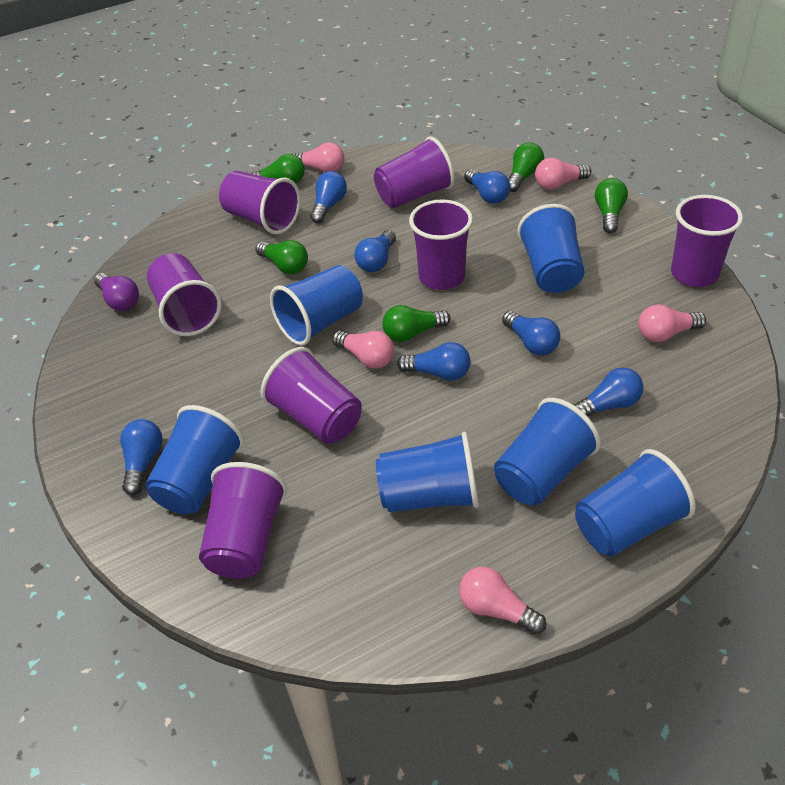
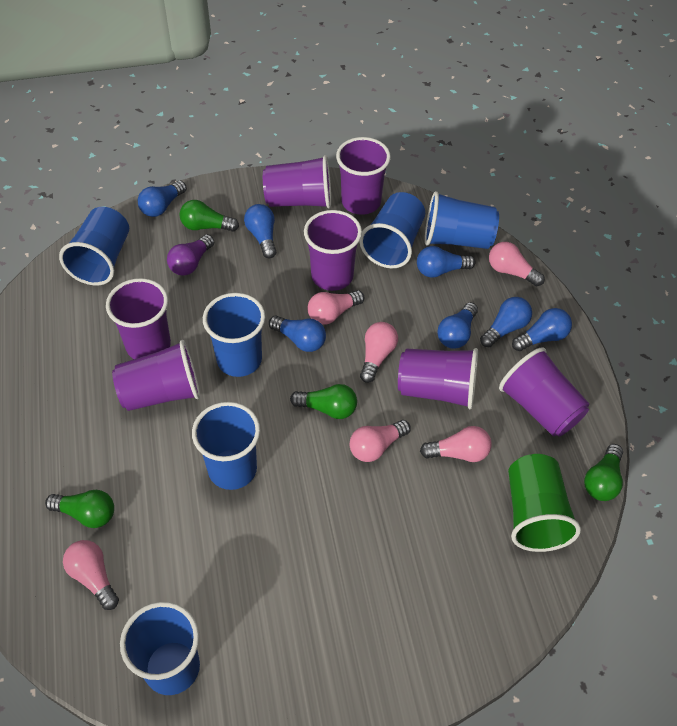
green cup: 0 -> 1
green light bulb: 5 -> 4
pink light bulb: 5 -> 6

